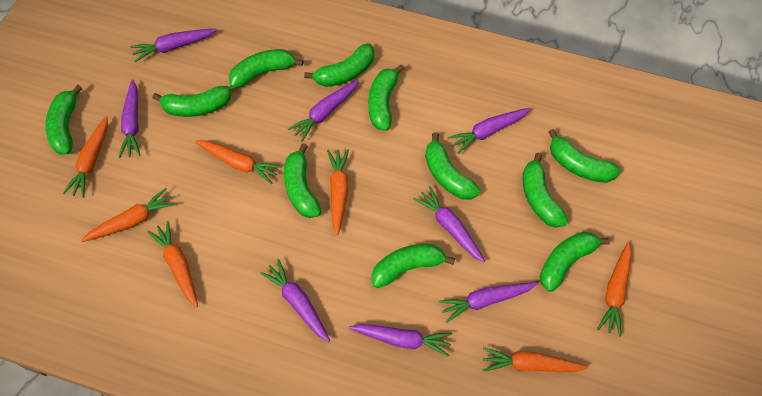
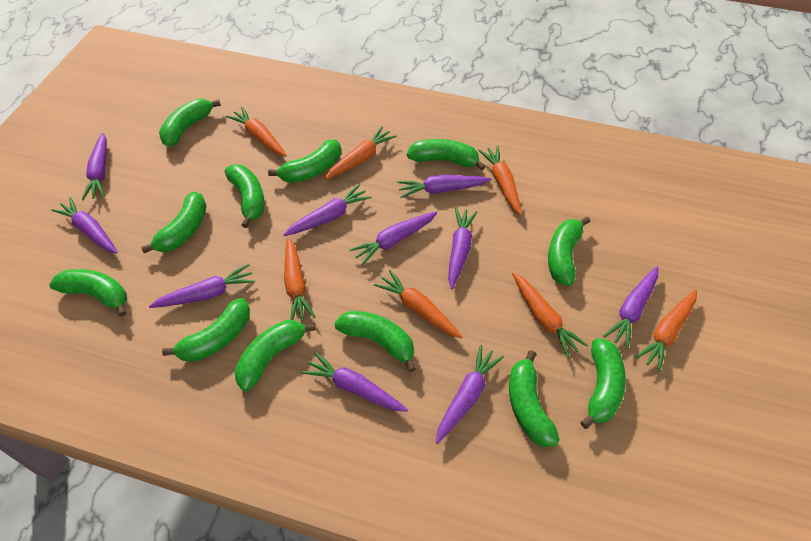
green banana: 11 -> 12
purple carrot: 8 -> 10

